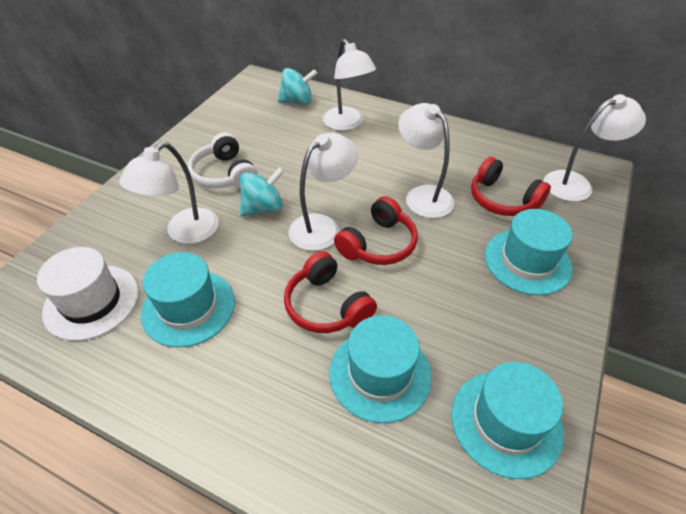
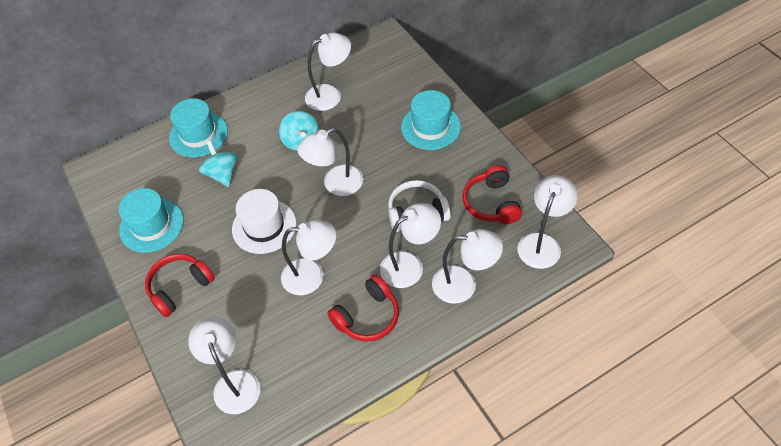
turquoise hat: 4 -> 3
white lamp: 5 -> 7

